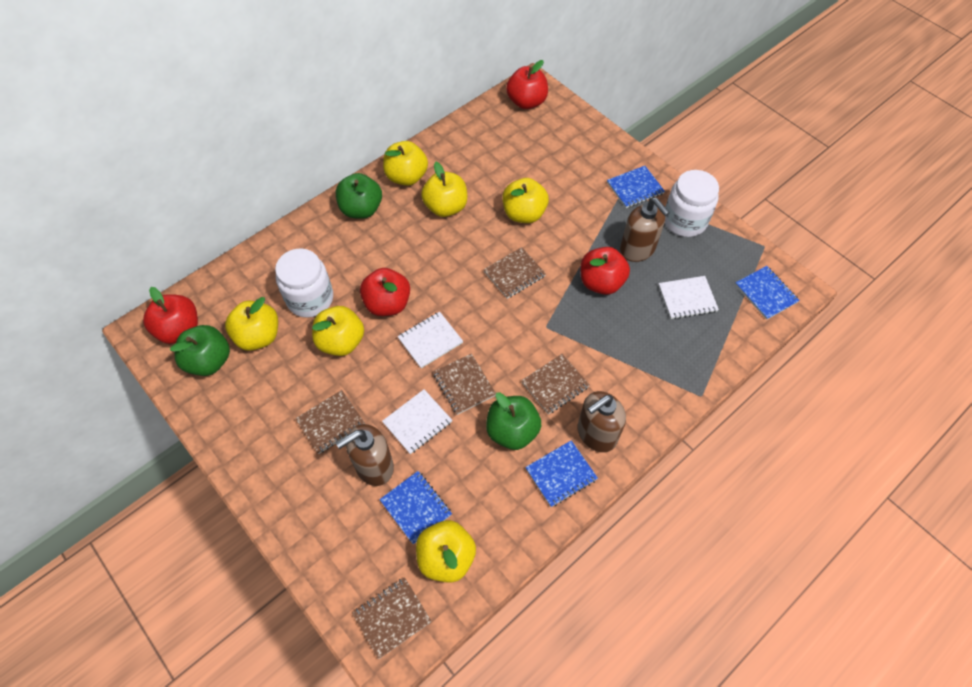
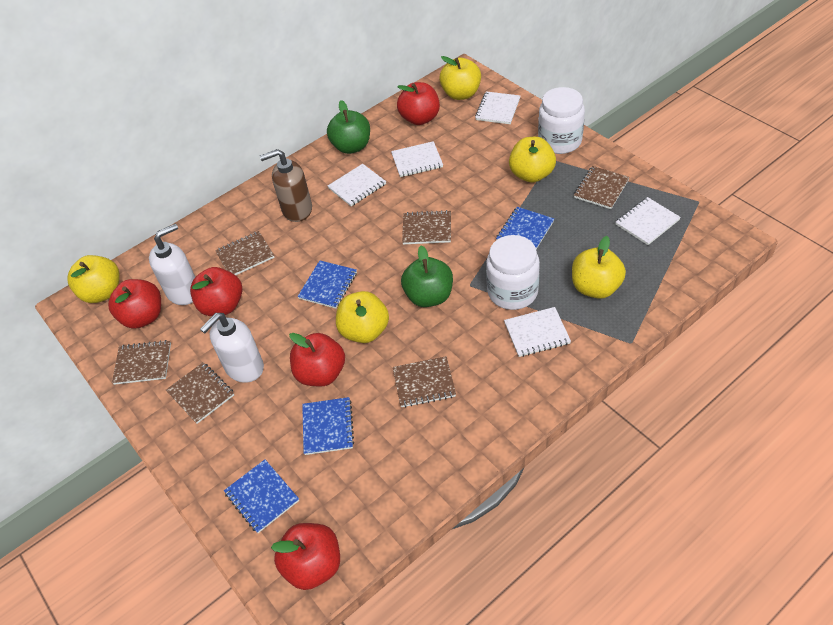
brown notebook: 5 -> 6
brown soap dispenser: 3 -> 1
green apple: 3 -> 2
red apple: 4 -> 5
white notebook: 3 -> 5
white soap dispenser: 0 -> 2
yellow apple: 6 -> 5

